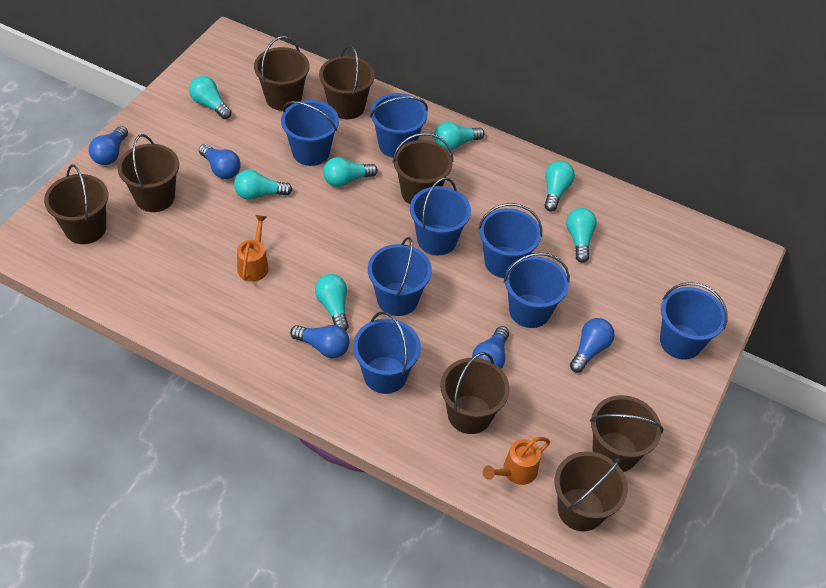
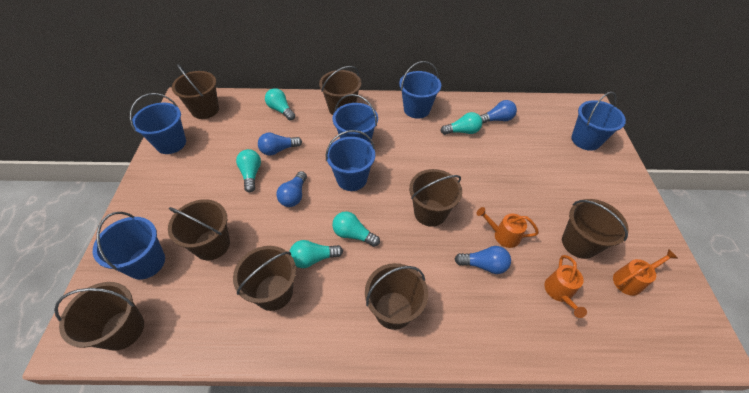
blue bucket: 8 -> 6
blue light bulb: 5 -> 4
orange watering can: 2 -> 3
turquoise light bulb: 7 -> 5

